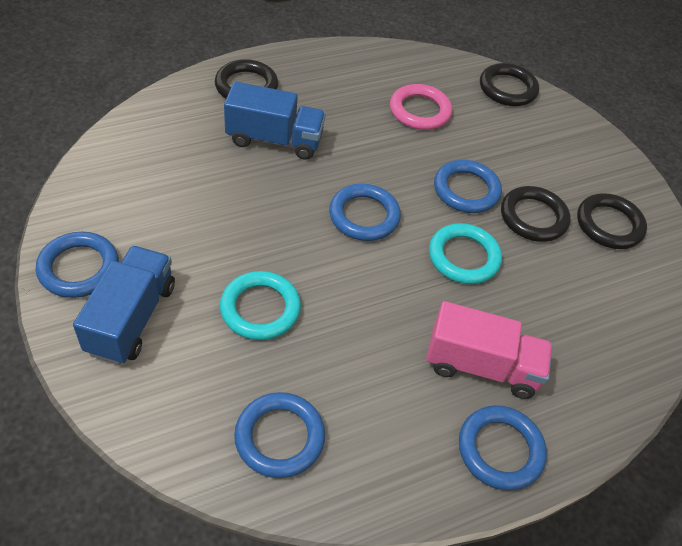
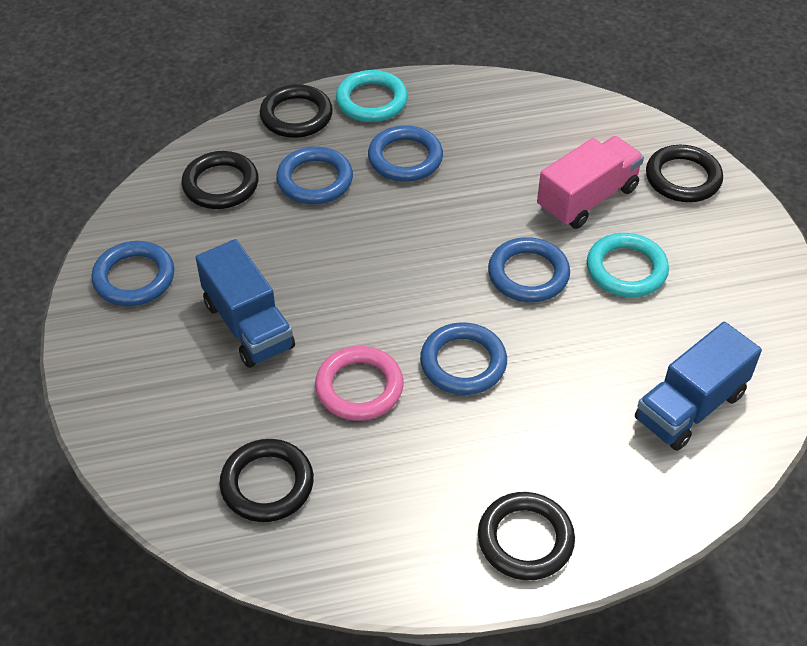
black ring: 4 -> 5

